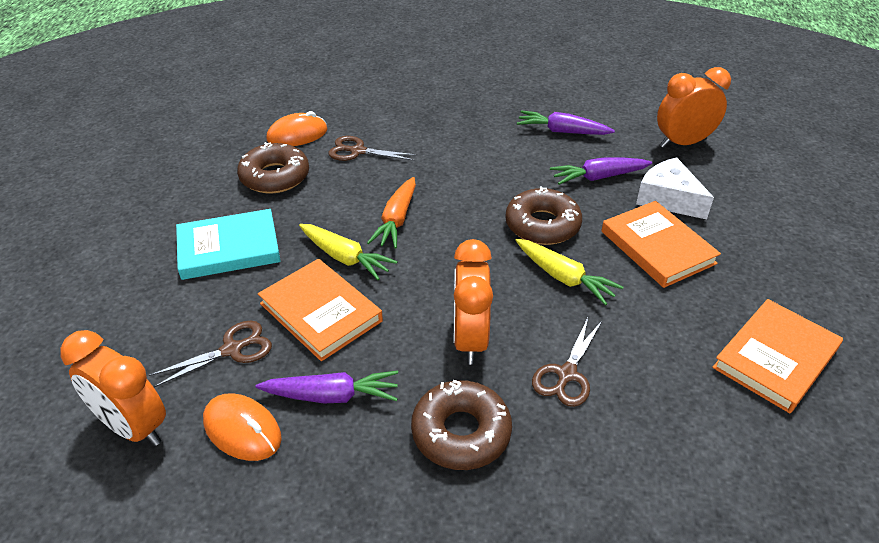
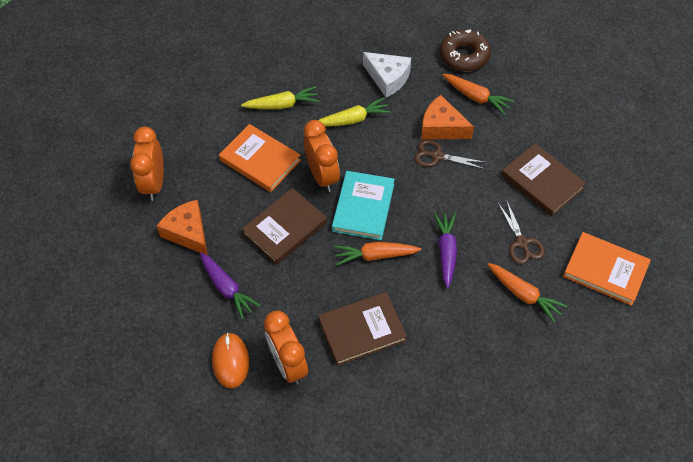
brown book: 0 -> 3
brown donut: 3 -> 1
brown scissors: 3 -> 2
orange book: 3 -> 2
orange carrot: 1 -> 3
orange cheese: 0 -> 2
orange mouse: 2 -> 1
purple carrot: 3 -> 2

